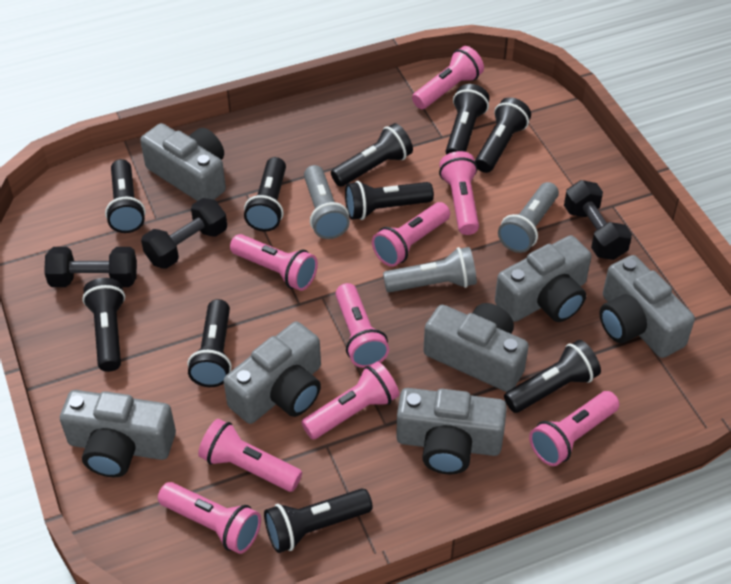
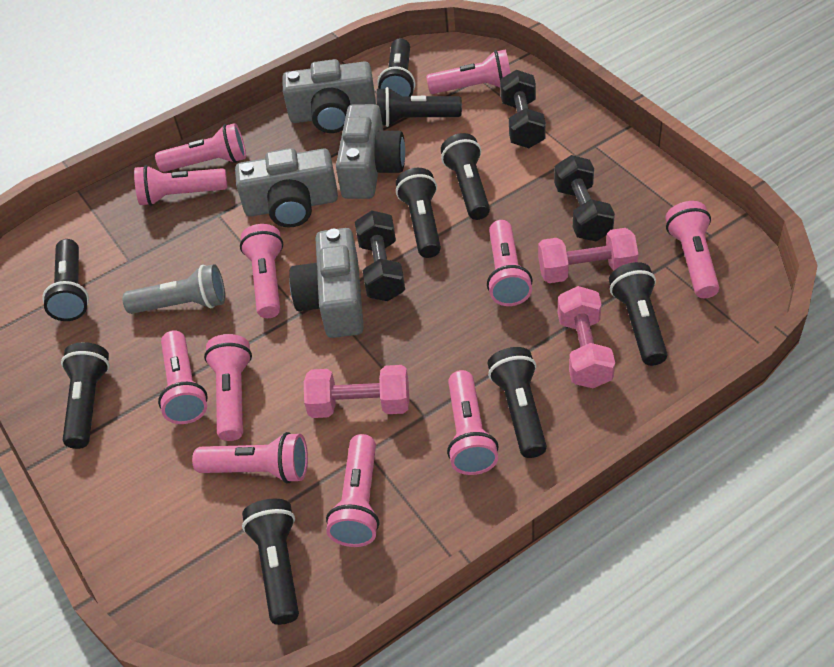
black flashlight: 10 -> 9
grey camera: 7 -> 4
grey flashlight: 3 -> 1
pink dumbbell: 0 -> 3
pink flashlight: 9 -> 11

